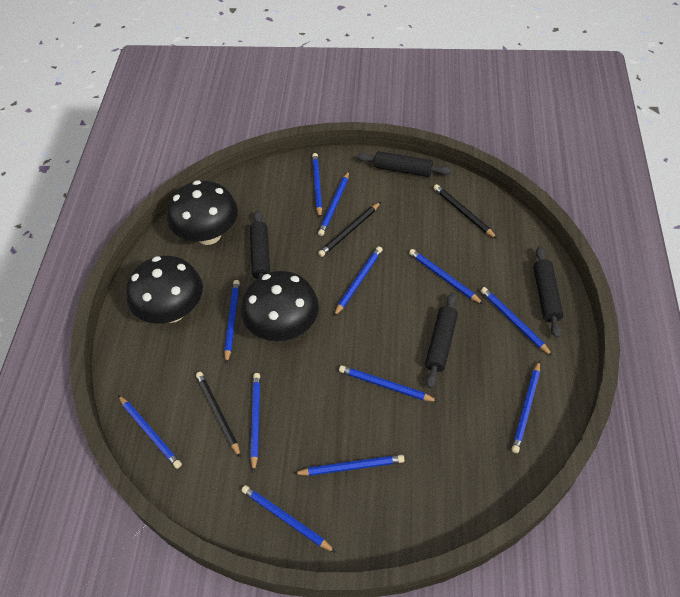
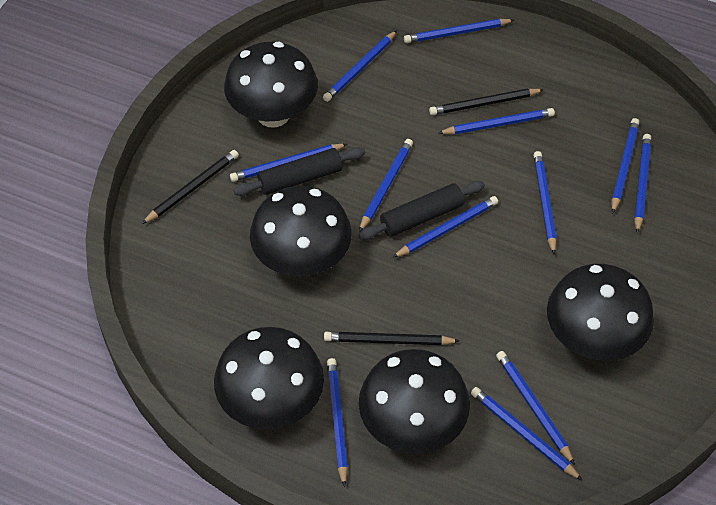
black mushroom: 3 -> 5
black rolling pin: 4 -> 2

